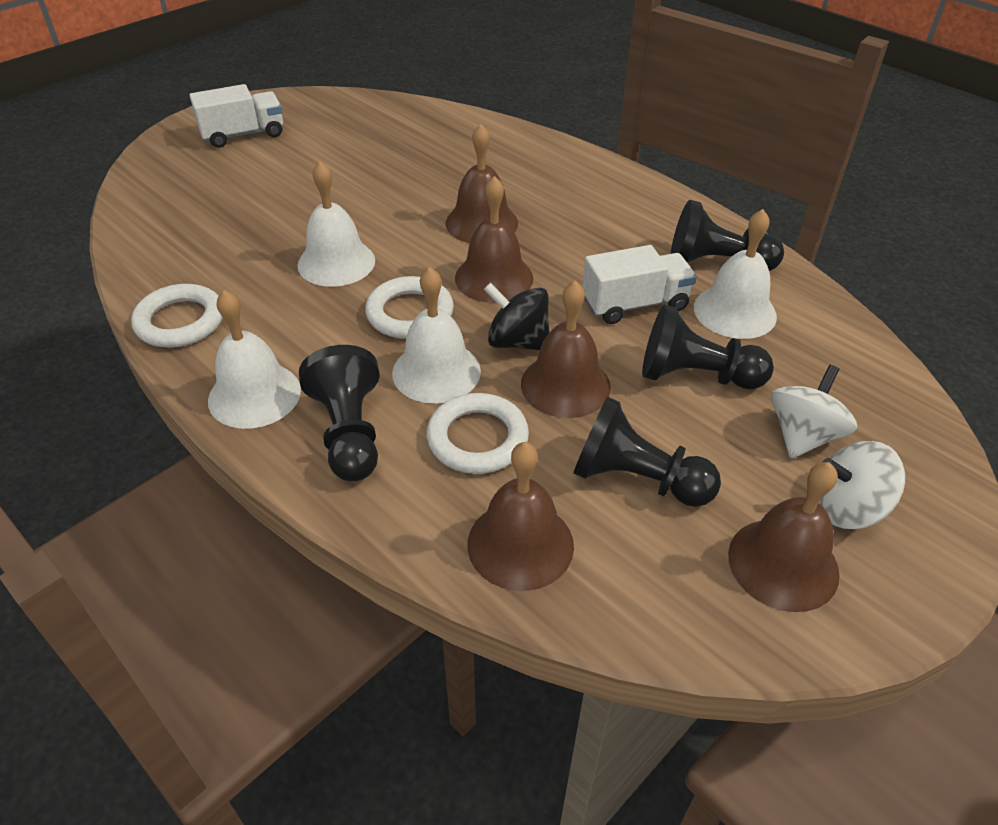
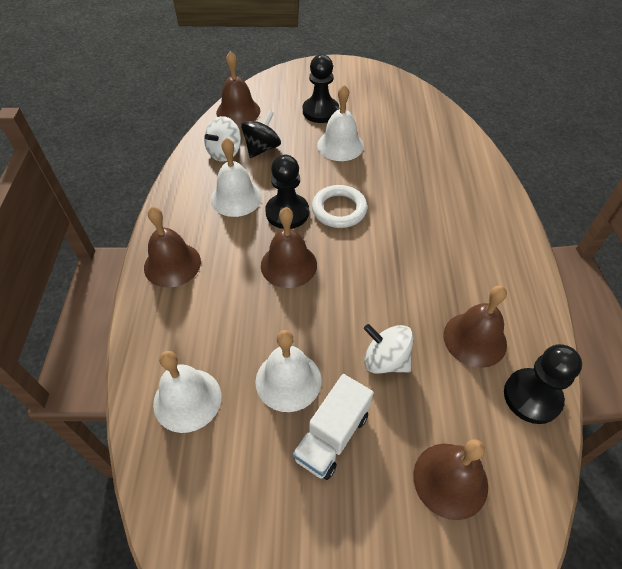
black pawn: 4 -> 3
white ring: 3 -> 1
white truck: 2 -> 1

